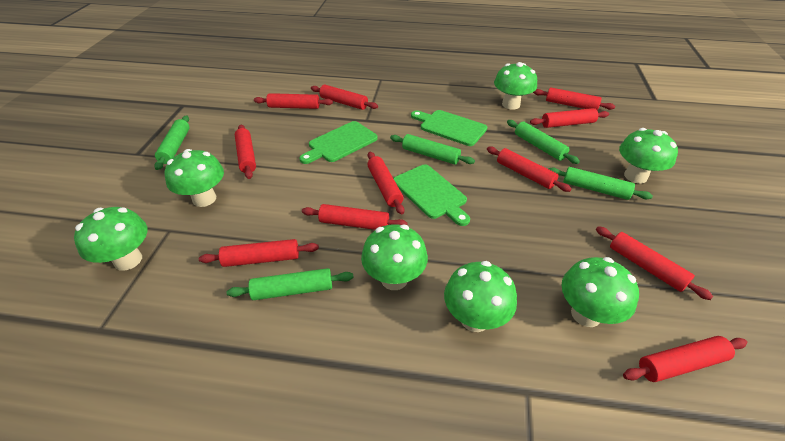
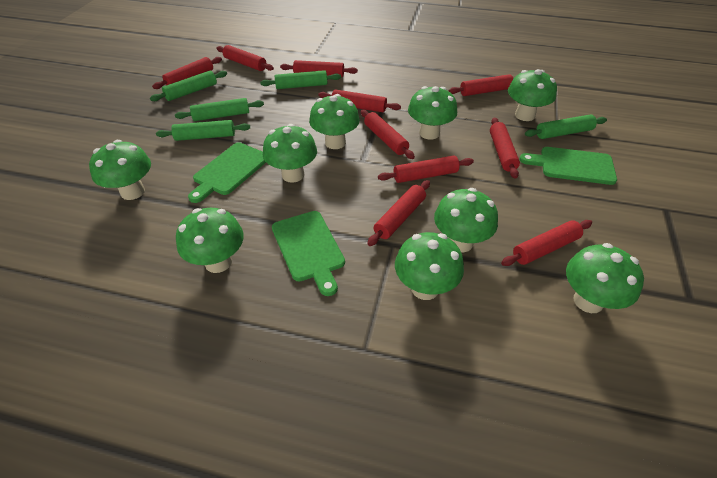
green mushroom: 7 -> 9
red rolling pin: 11 -> 10

